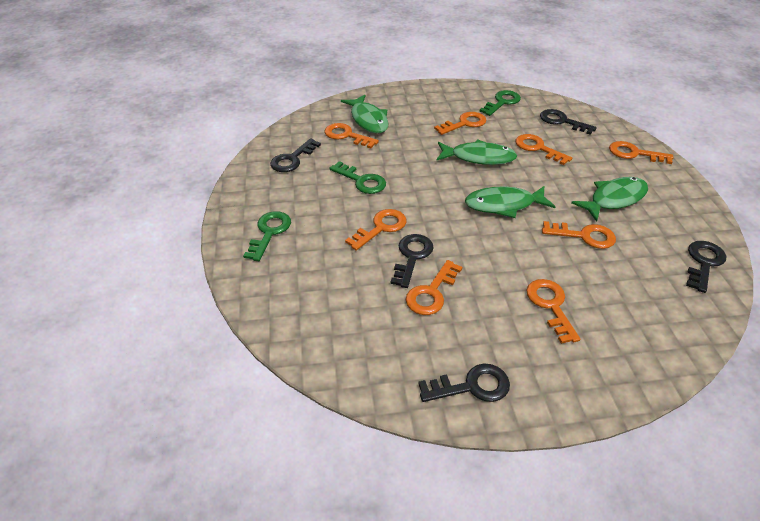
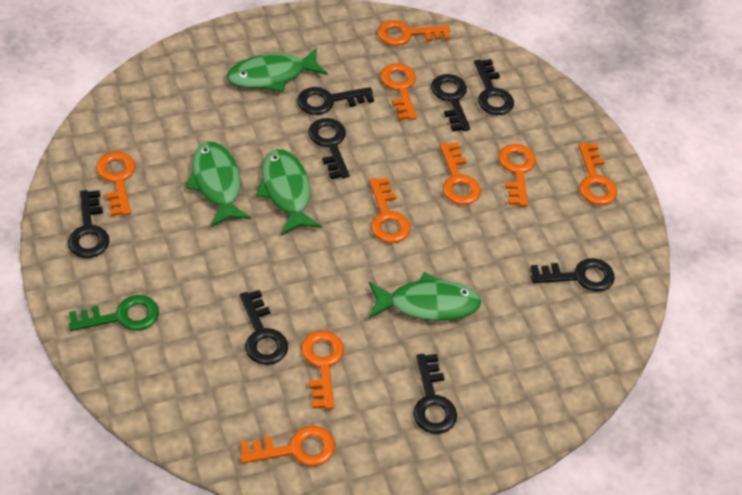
black key: 5 -> 8
green key: 3 -> 1
orange key: 8 -> 9

